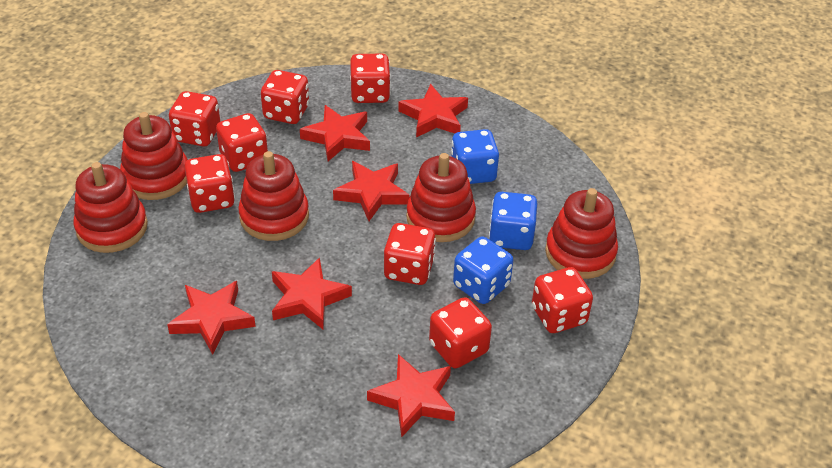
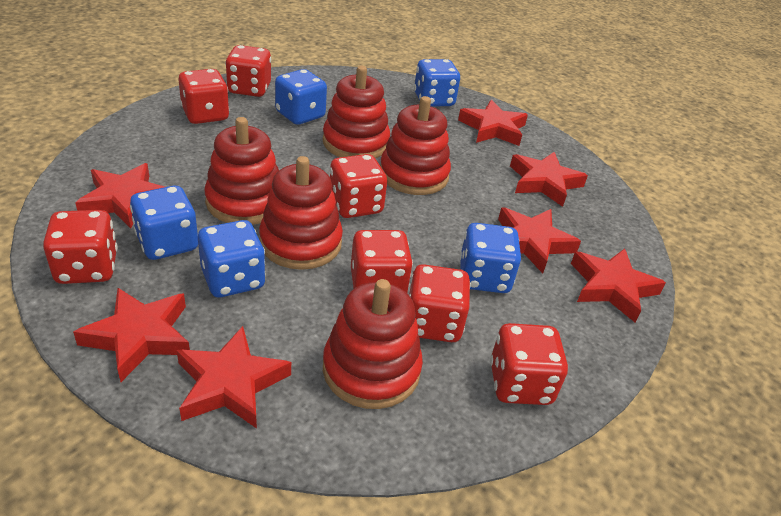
blue dice: 3 -> 5
red dice: 8 -> 7
red star: 6 -> 7

